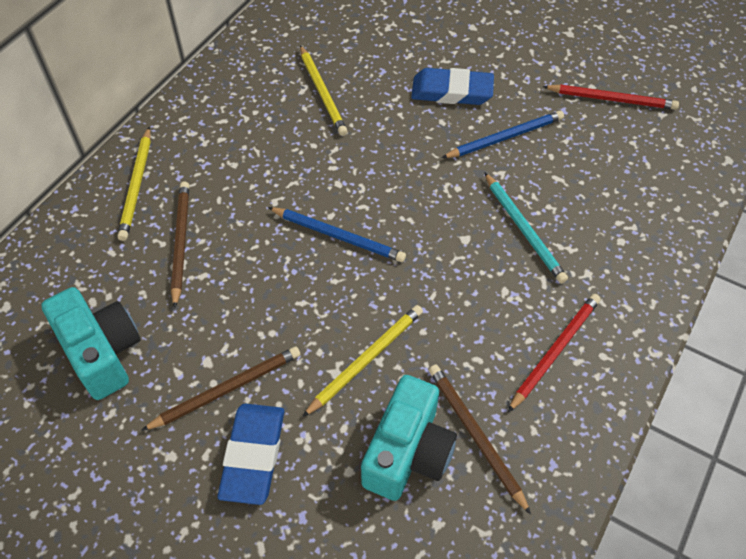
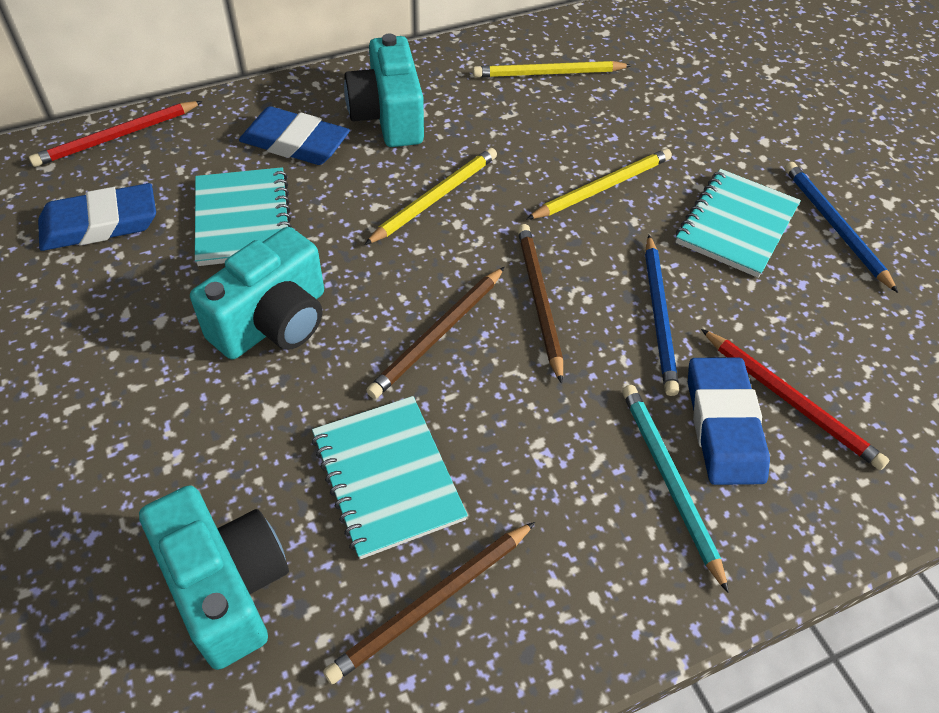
blue eraser: 2 -> 3
turquoise camera: 2 -> 3
turquoise notebook: 0 -> 3

